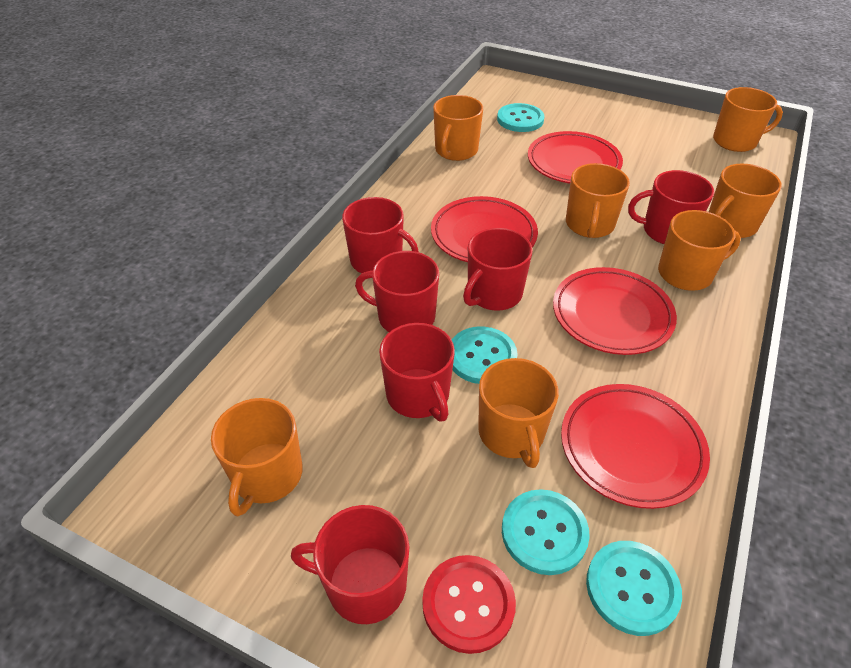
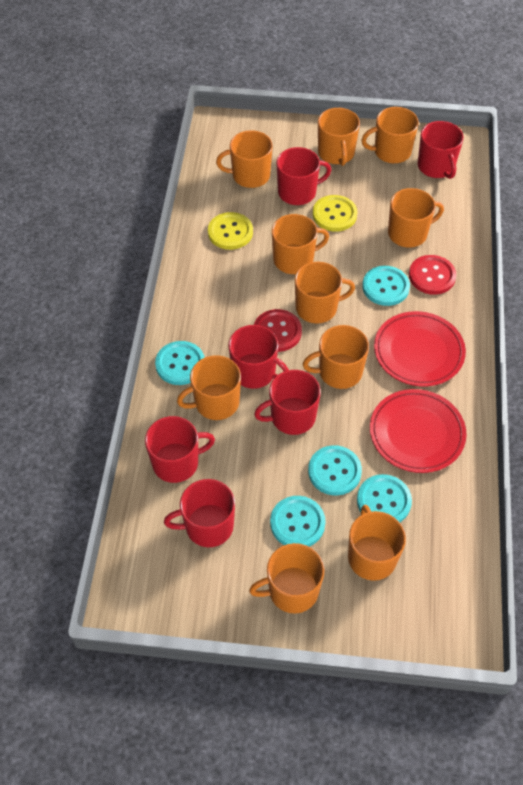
orange mug: 7 -> 10
red button: 1 -> 2
red plate: 4 -> 2
turquoise button: 4 -> 5
yellow button: 0 -> 2

